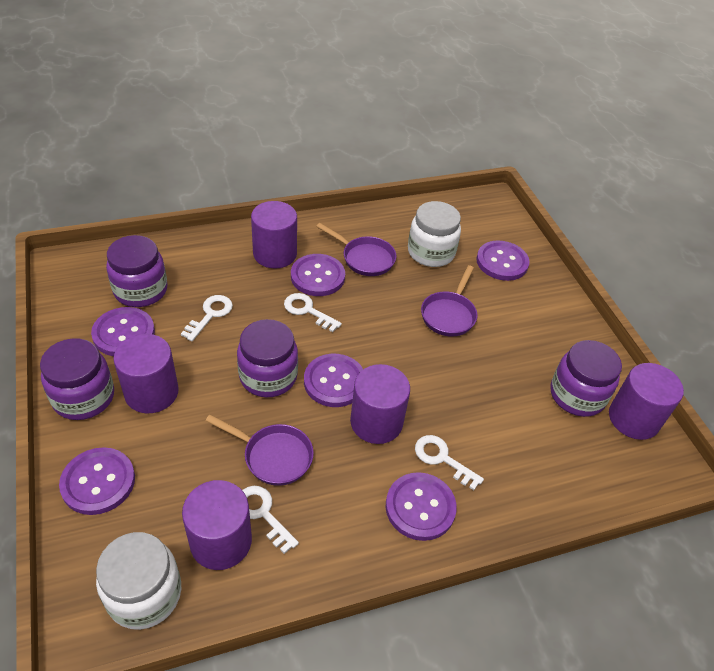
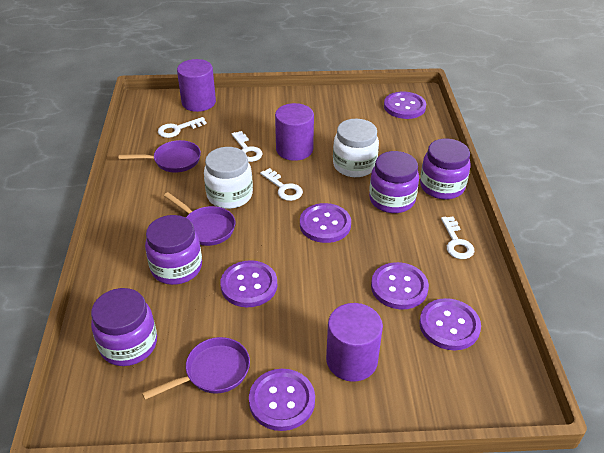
purple cylinder: 5 -> 3

